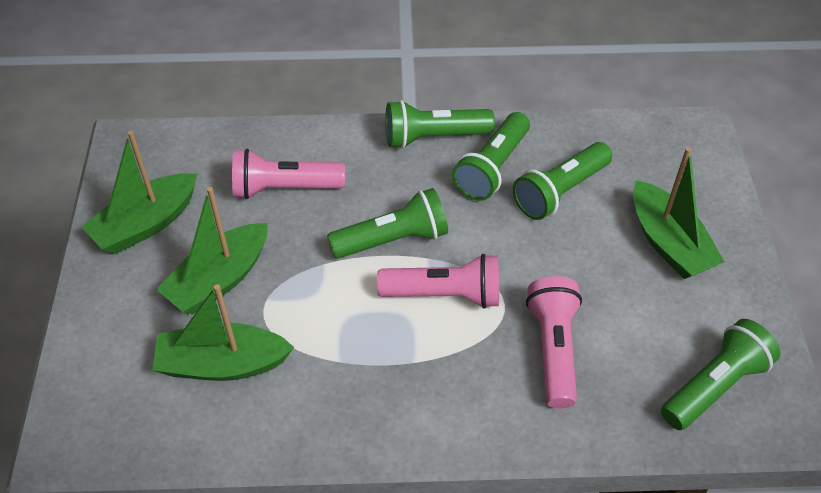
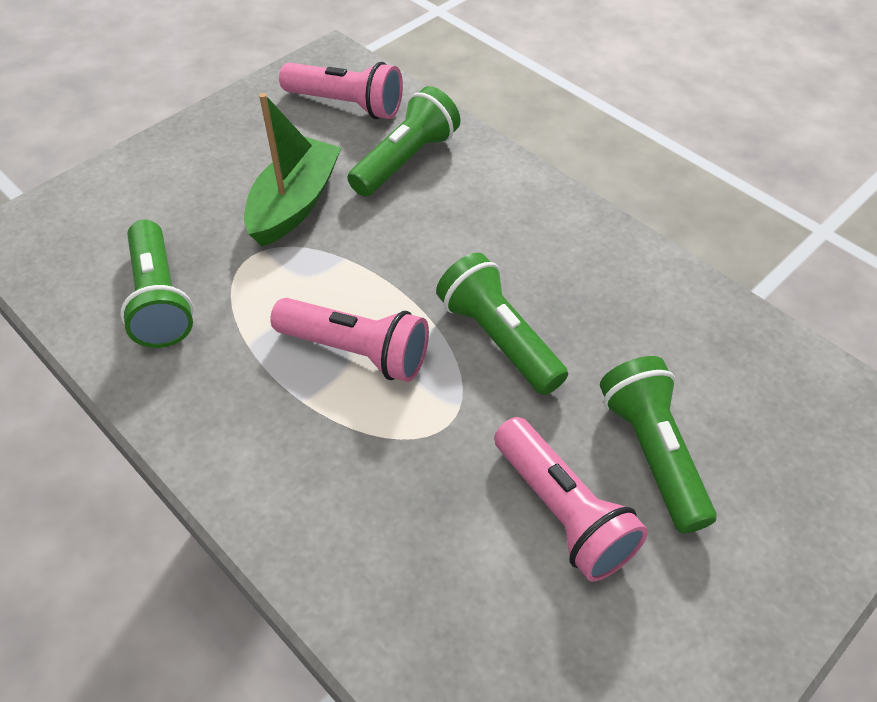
green boat: 4 -> 1
green flashlight: 5 -> 4

